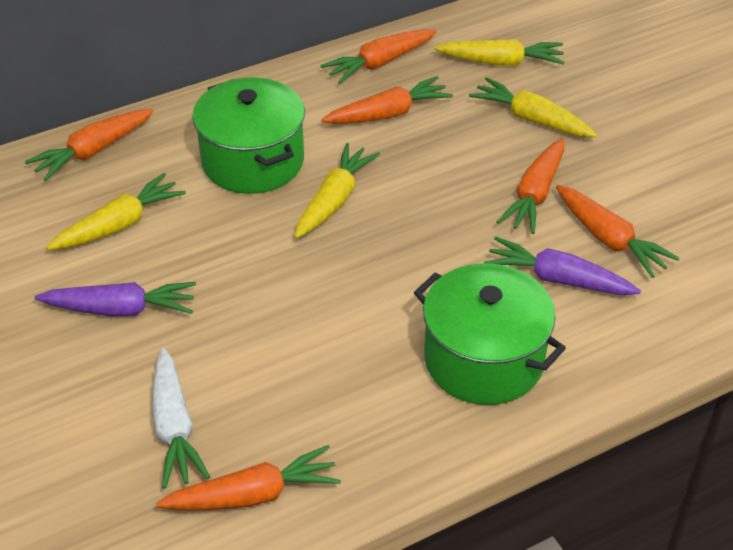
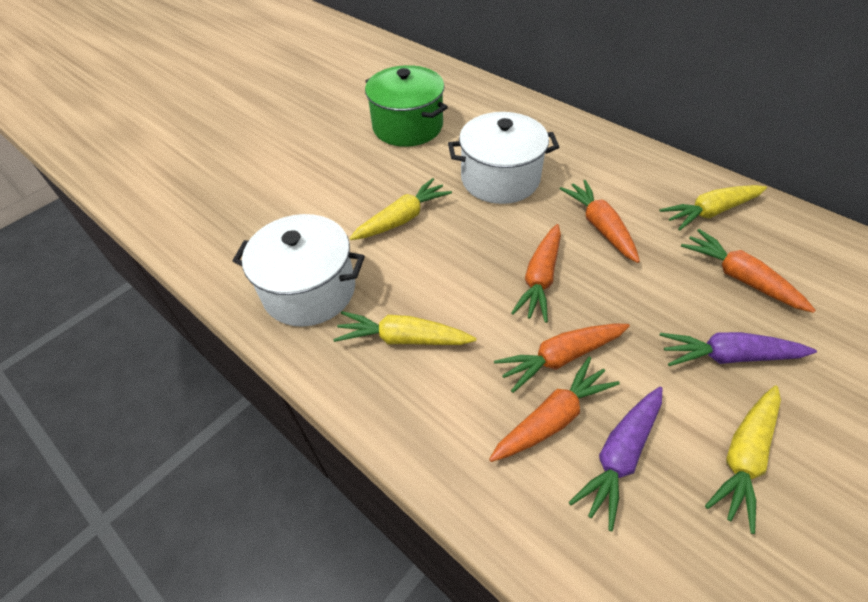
green pot: 2 -> 1
orange carrot: 6 -> 5
white carrot: 1 -> 0
white pot: 0 -> 2

